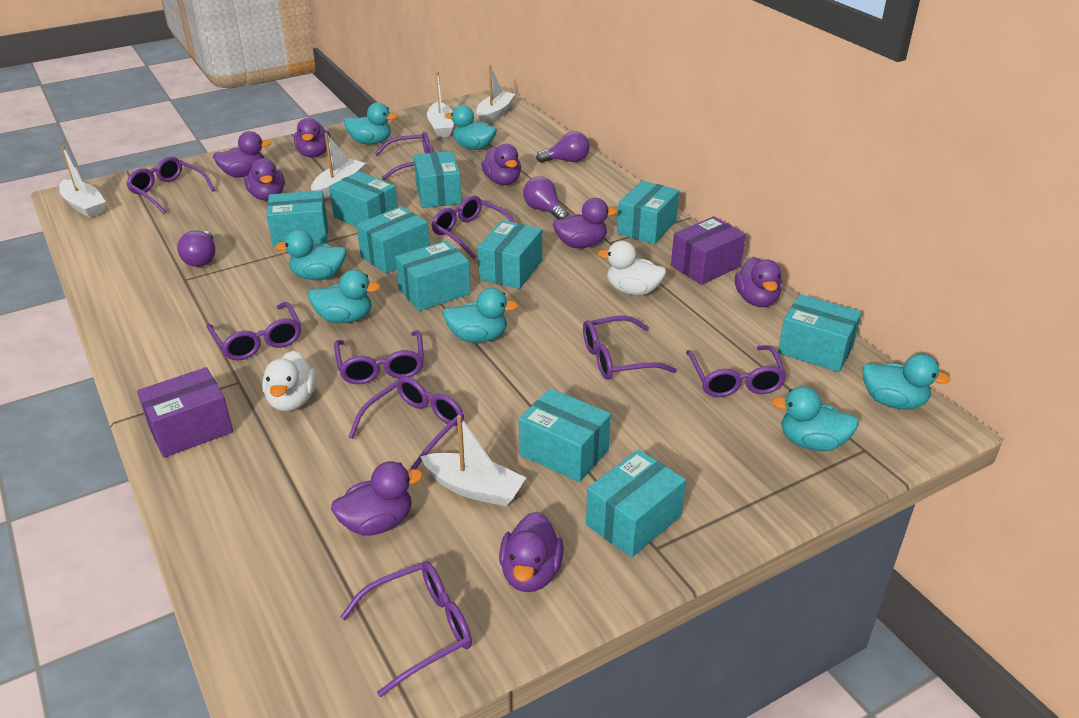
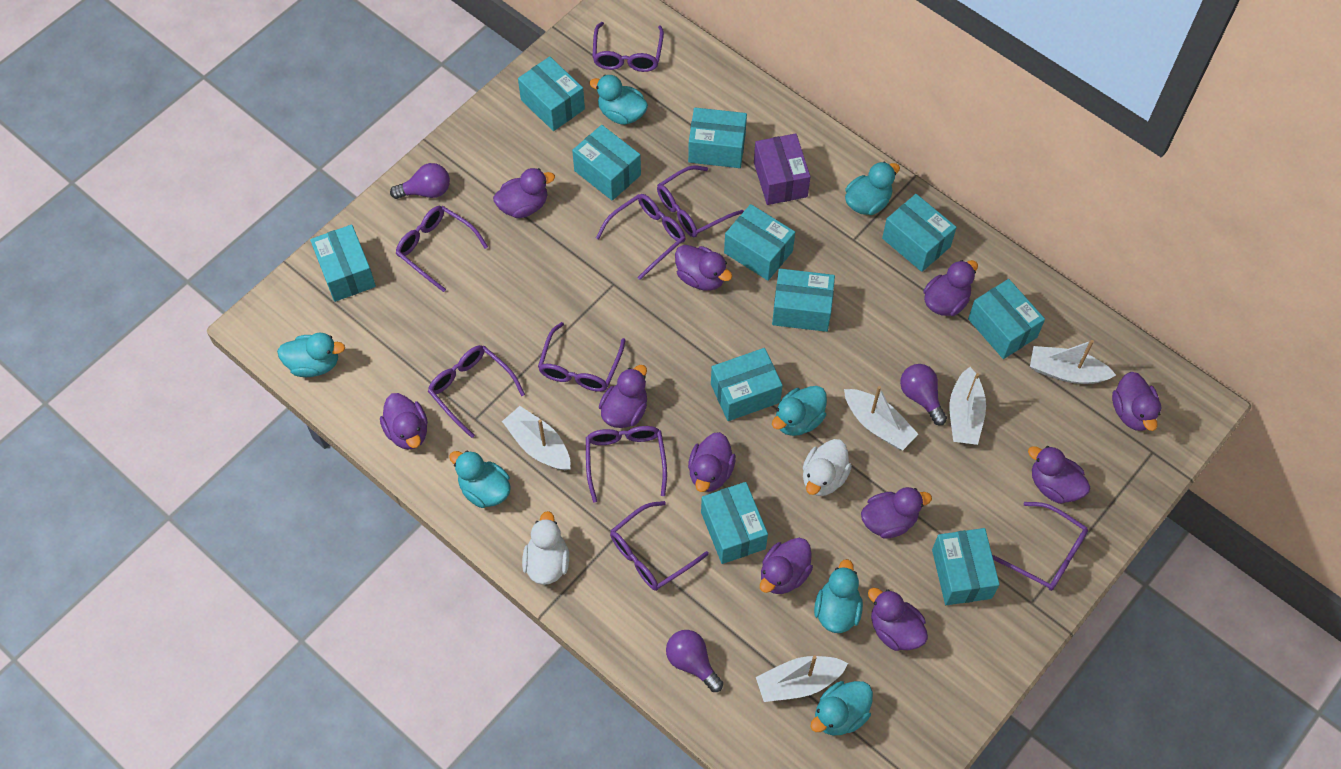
purple box: 2 -> 1
purple duck: 8 -> 11
turquoise box: 10 -> 11

